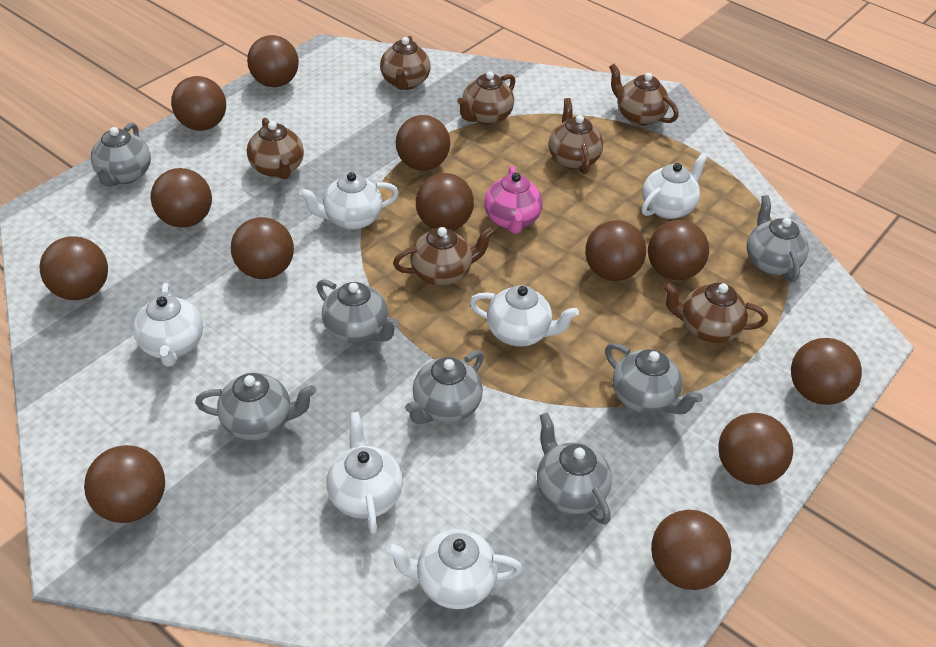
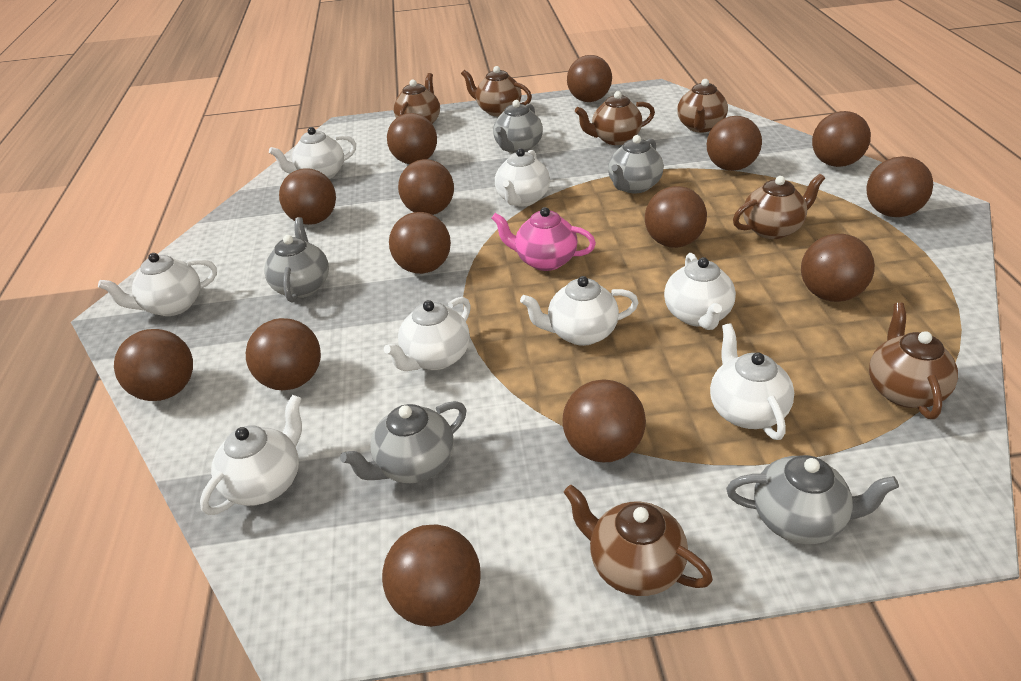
brown ball: 13 -> 14
grey teapot: 7 -> 5
white teapot: 6 -> 8

